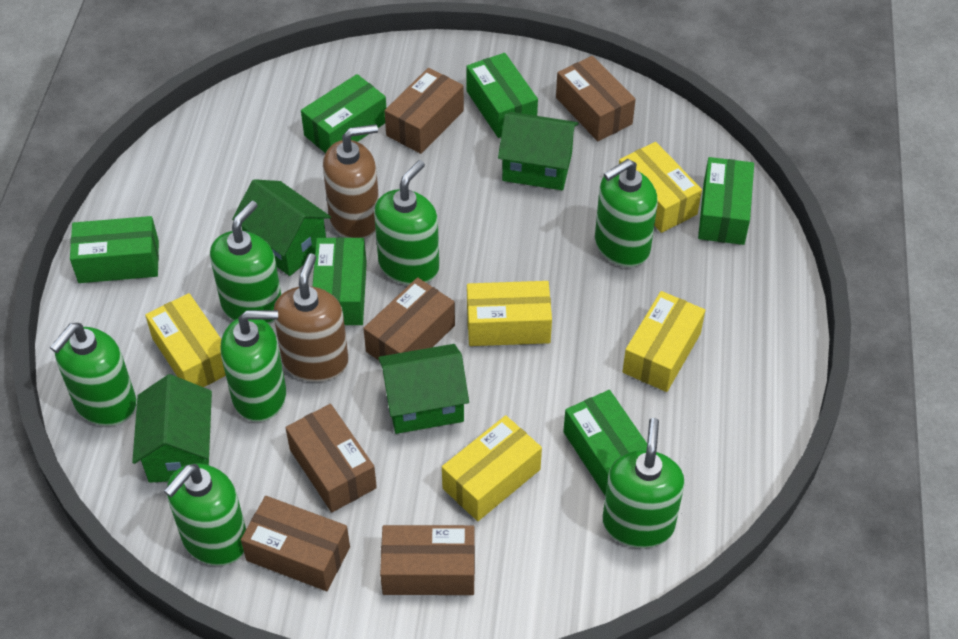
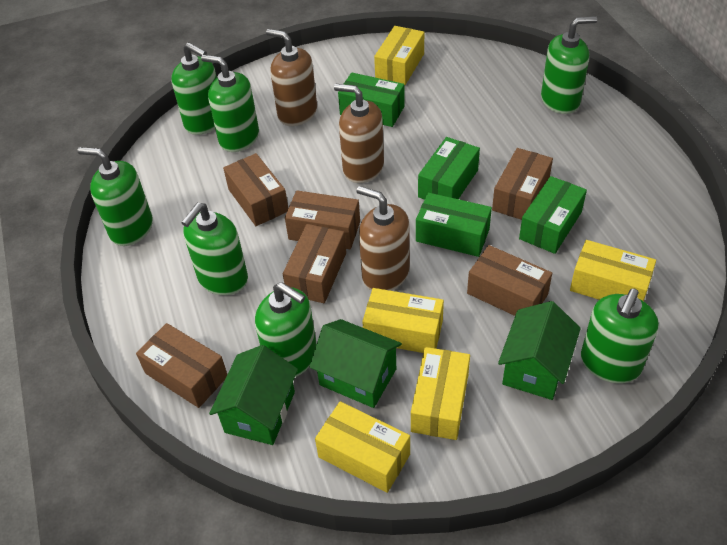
brown soap dispenser: 2 -> 3
green box: 6 -> 4
green house: 4 -> 3

